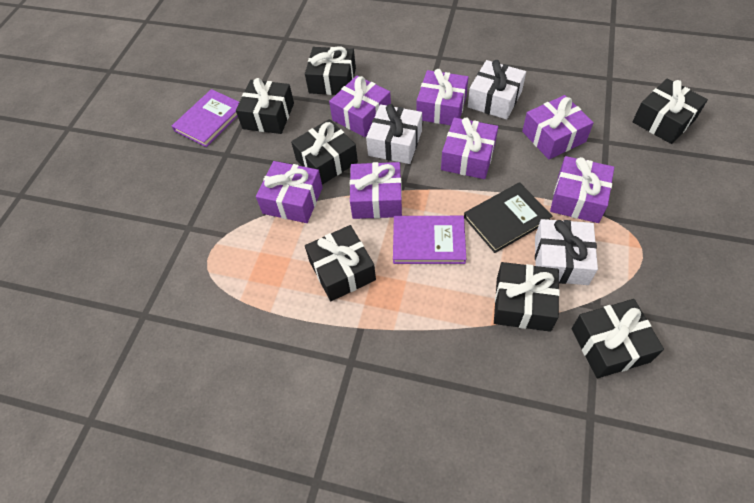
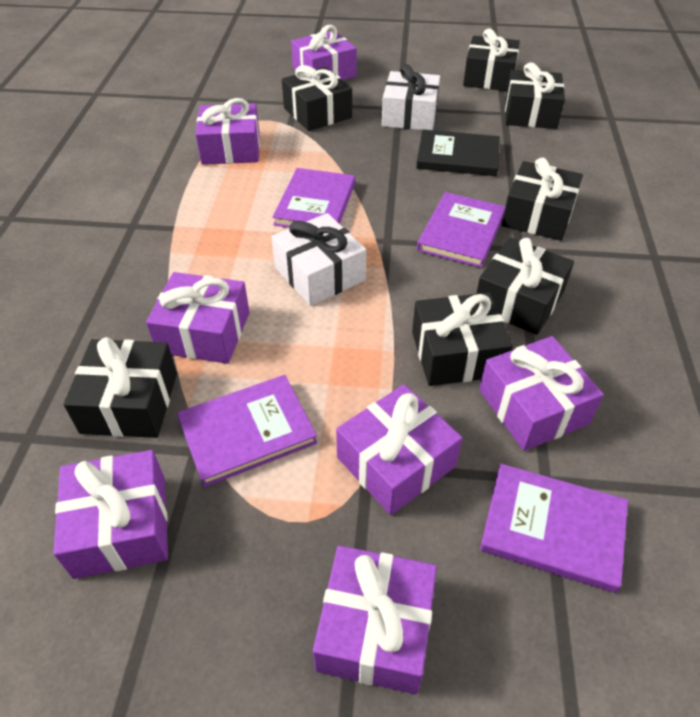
purple book: 2 -> 4
white gift: 3 -> 2

